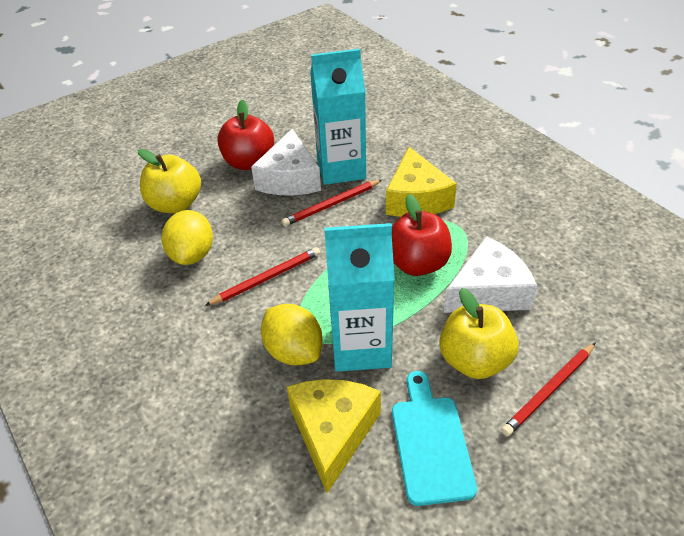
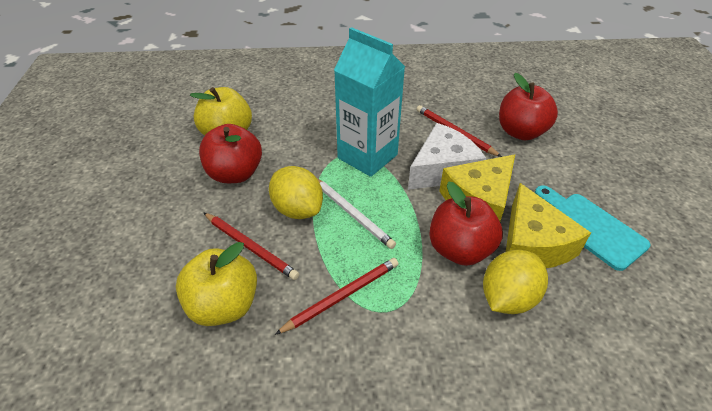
red apple: 2 -> 3
turquoise carton: 2 -> 1
white cheese: 2 -> 1
white pencil: 0 -> 1

